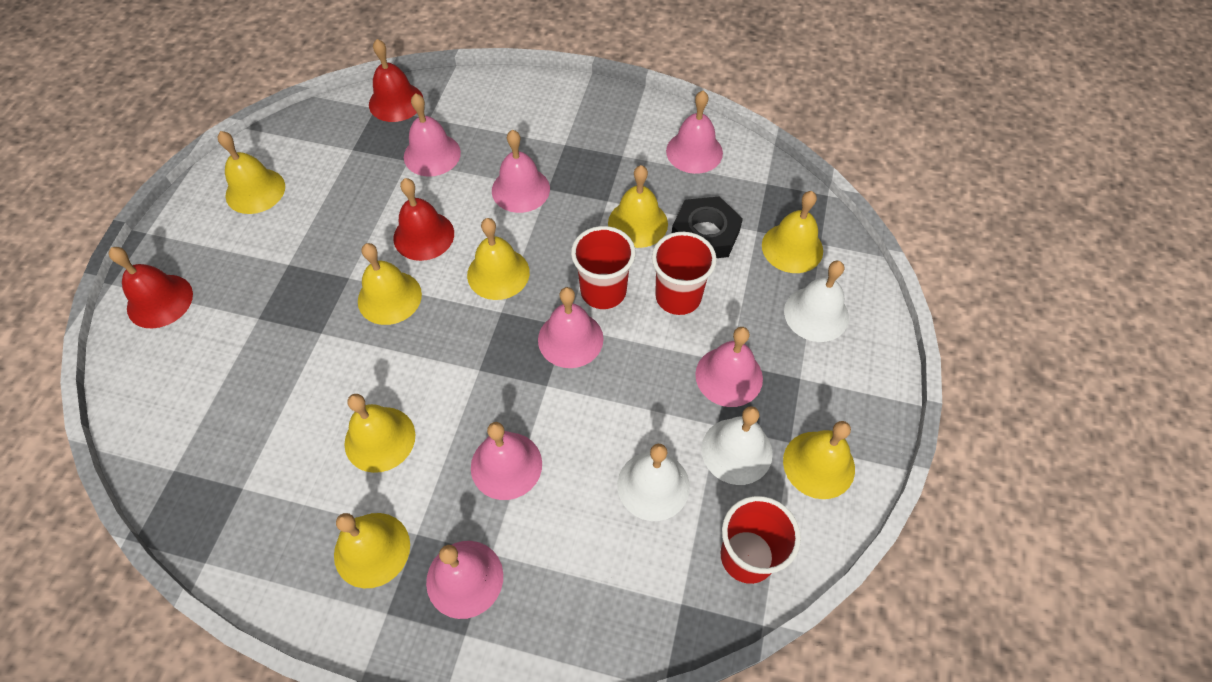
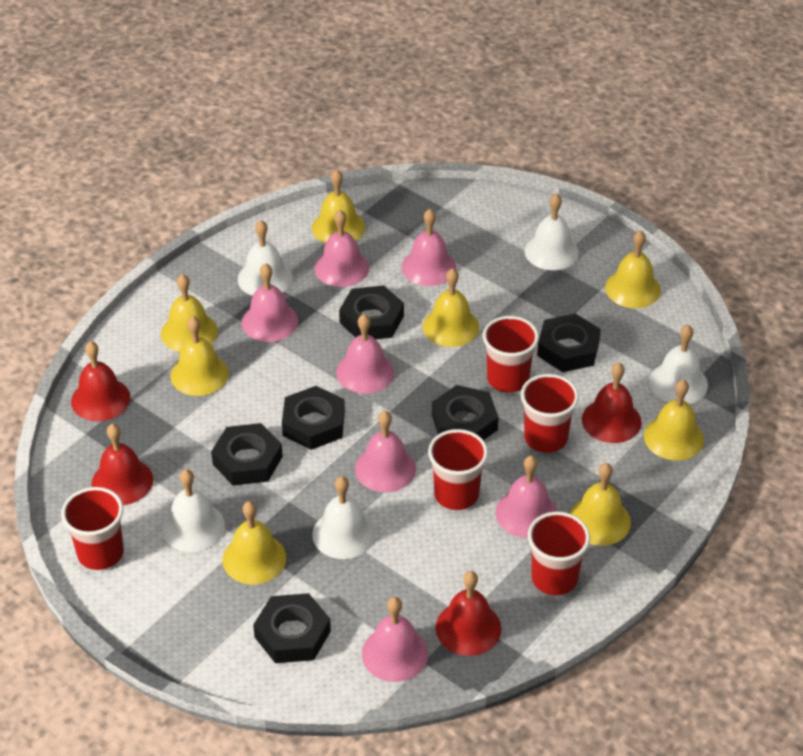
black nut: 1 -> 6
red bell: 3 -> 4
red cup: 3 -> 5
white bell: 3 -> 5

